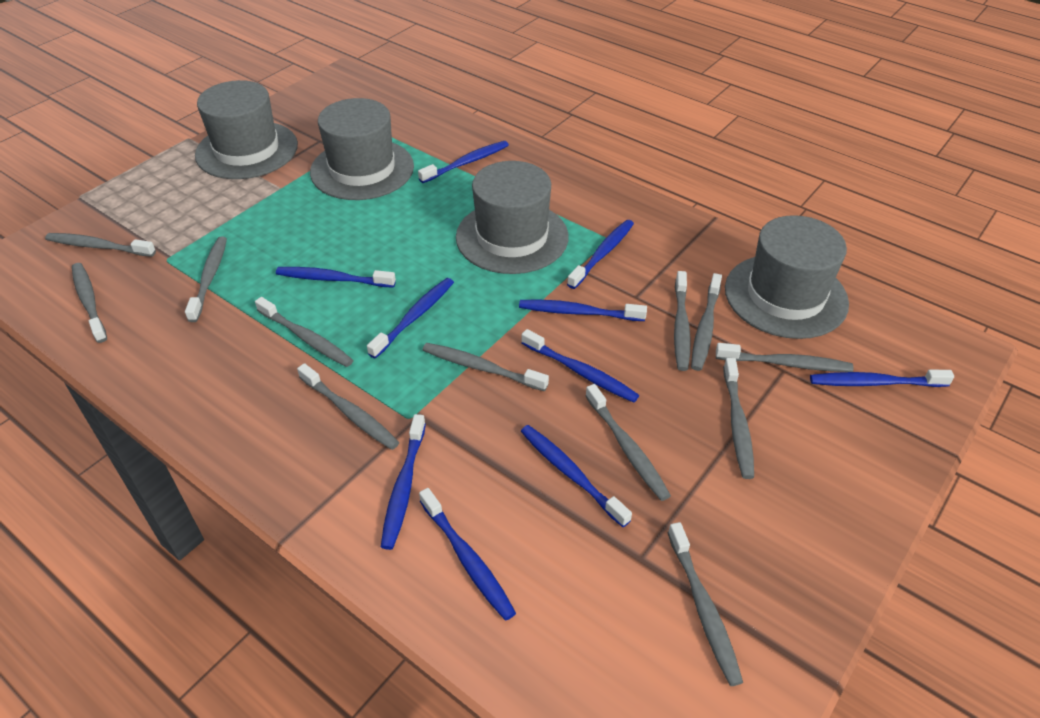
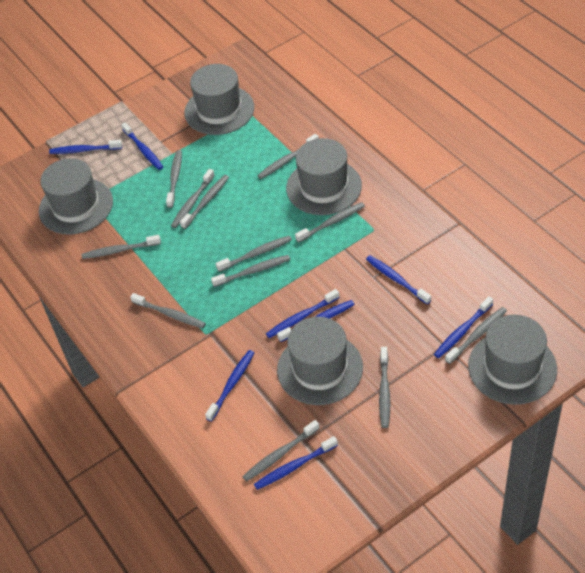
blue toothbrush: 10 -> 8
grey hat: 4 -> 5

